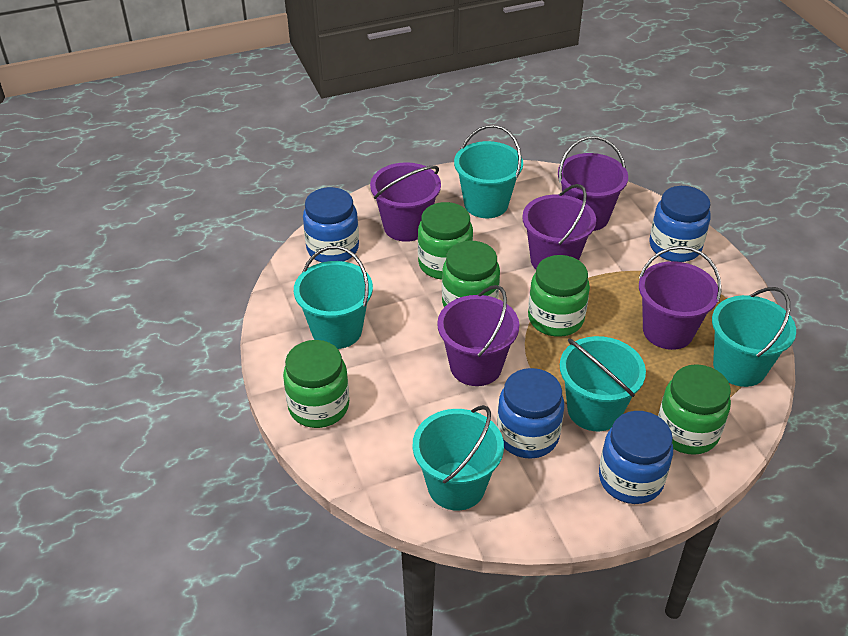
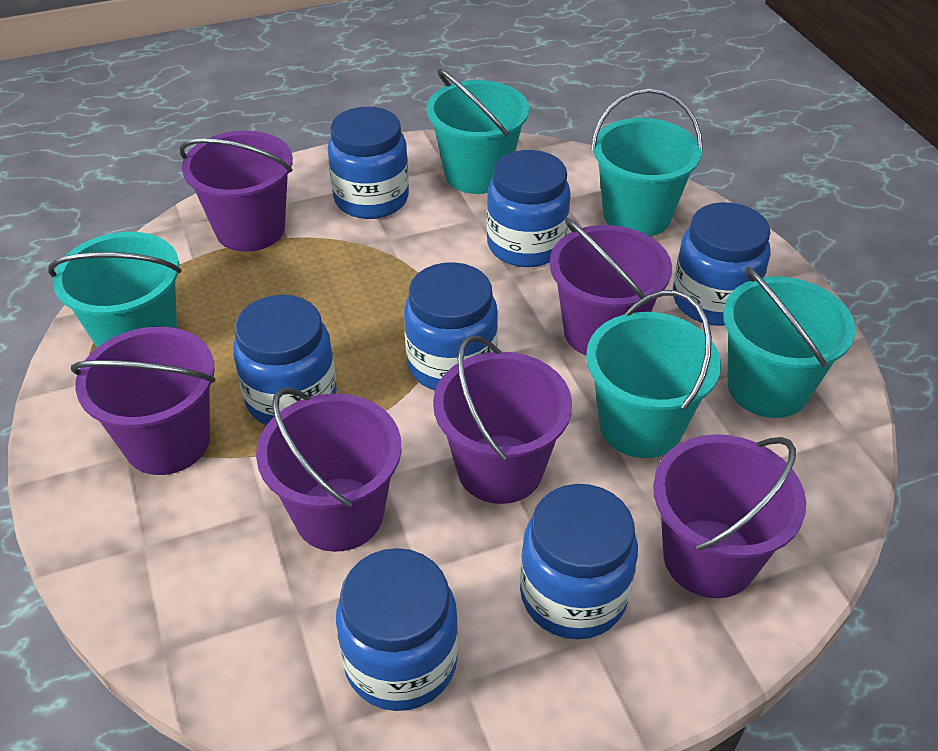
blue jar: 4 -> 7
green jar: 5 -> 0
purple bucket: 5 -> 6

